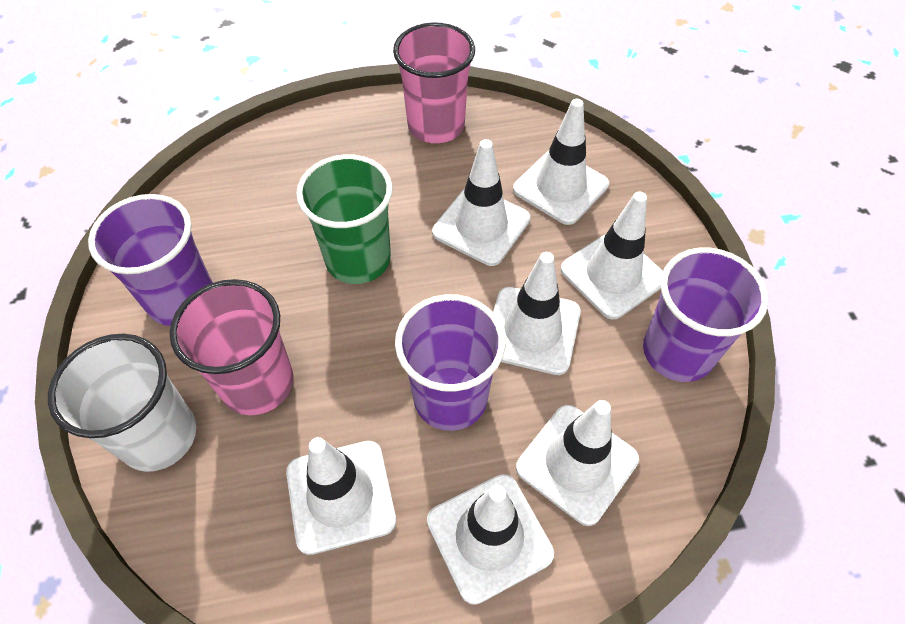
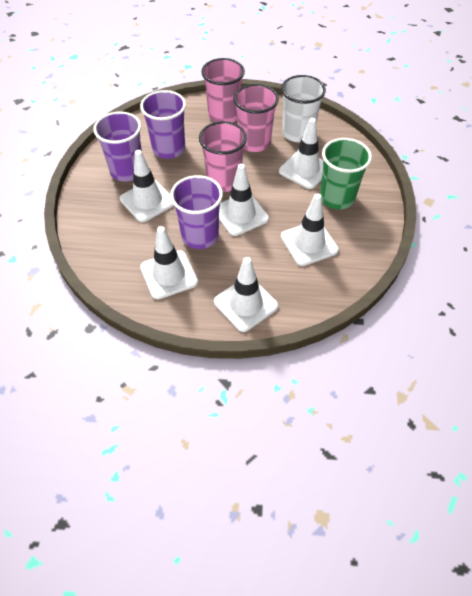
pink cup: 2 -> 3
white traffic cone: 7 -> 6

